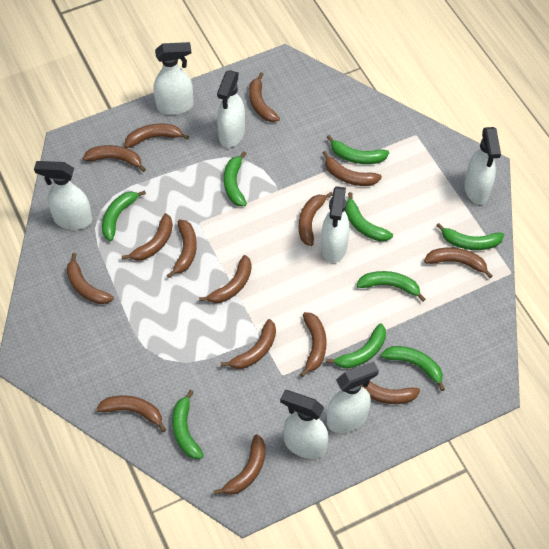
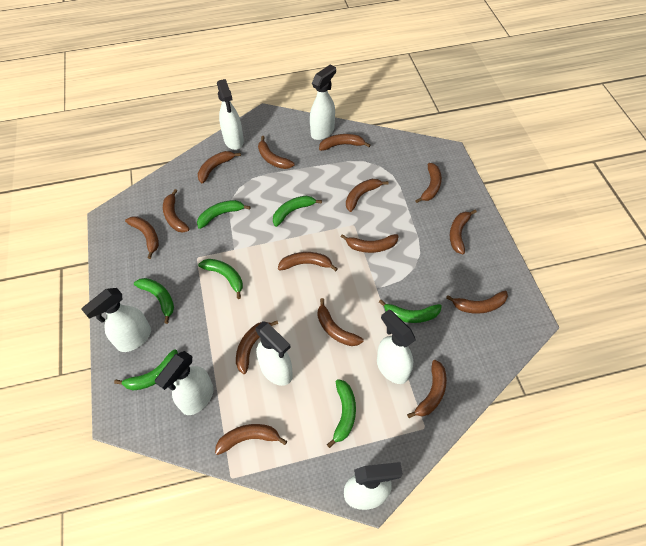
green banana: 9 -> 7

